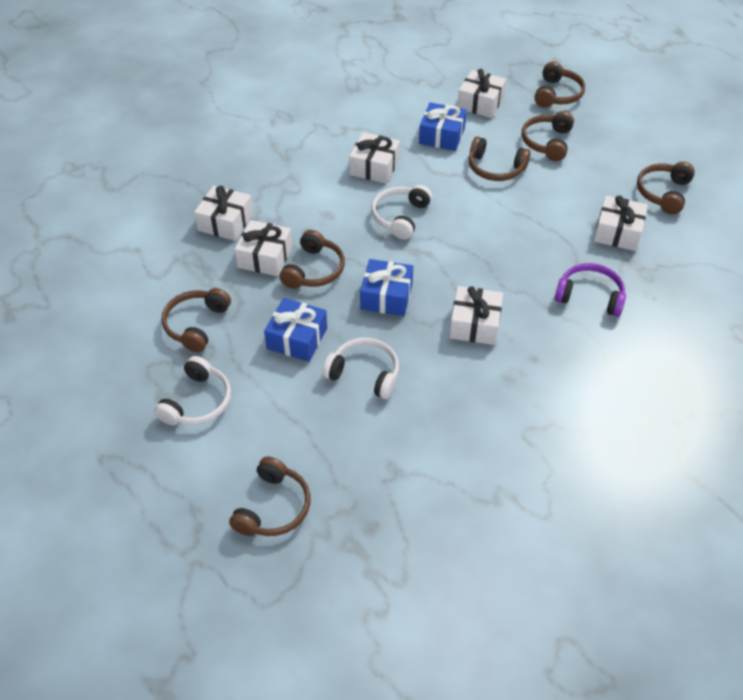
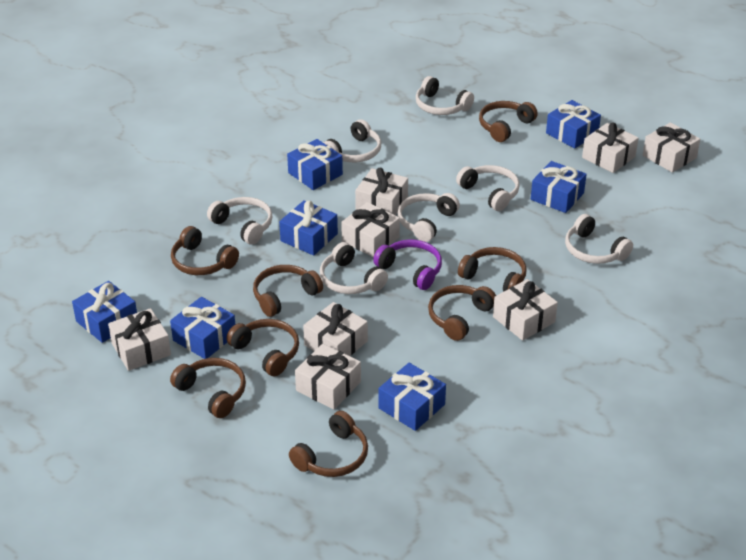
blue gift: 3 -> 7
brown headphones: 7 -> 8
white gift: 6 -> 8
white headphones: 3 -> 7

